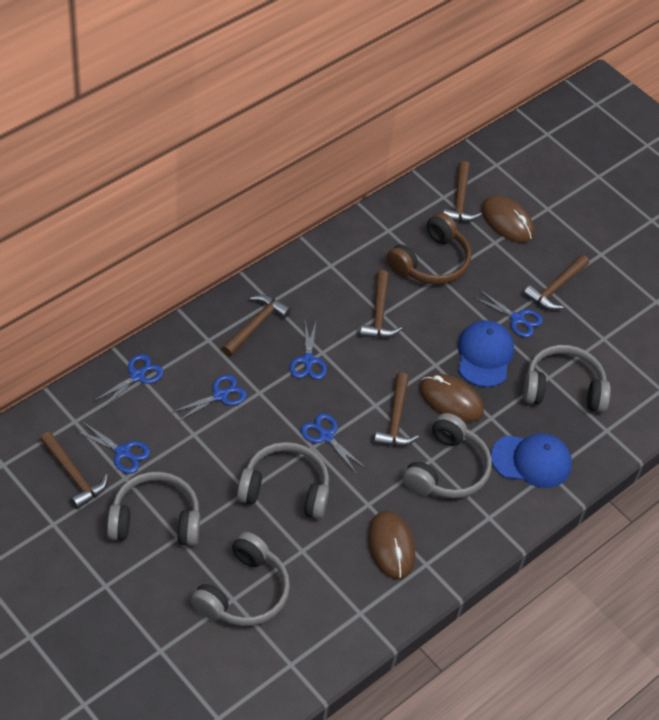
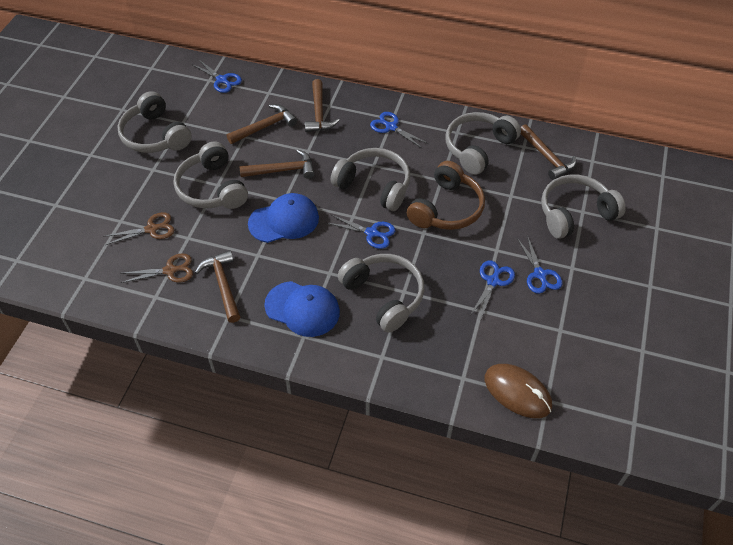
blue scissors: 6 -> 5
brown hammer: 6 -> 5
brown mouse: 3 -> 1
brown scissors: 0 -> 2
grey headphones: 5 -> 6

